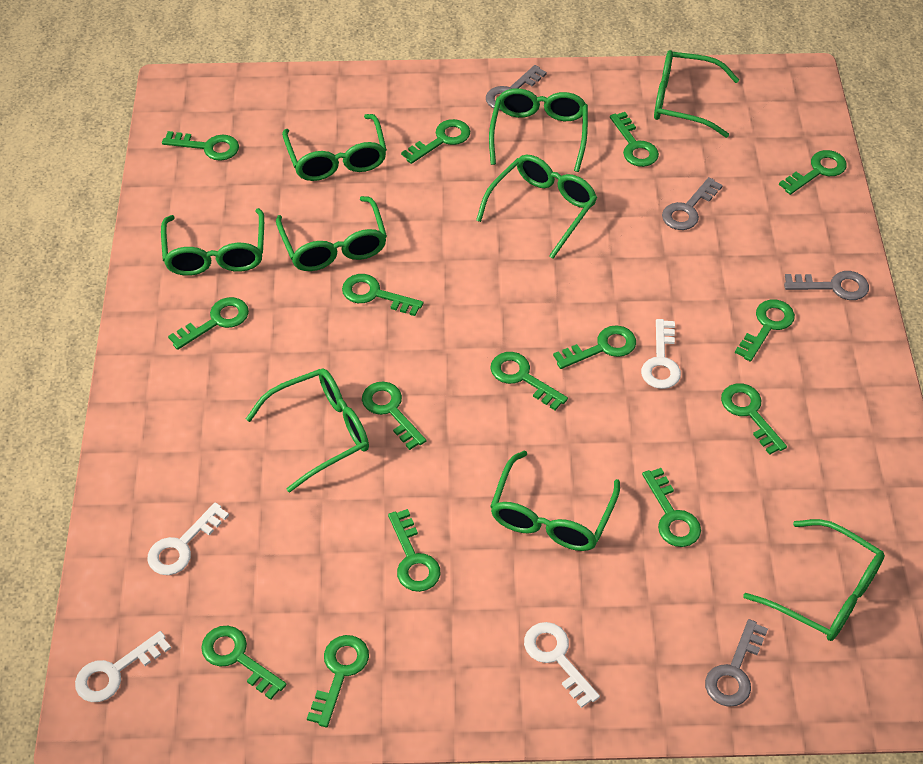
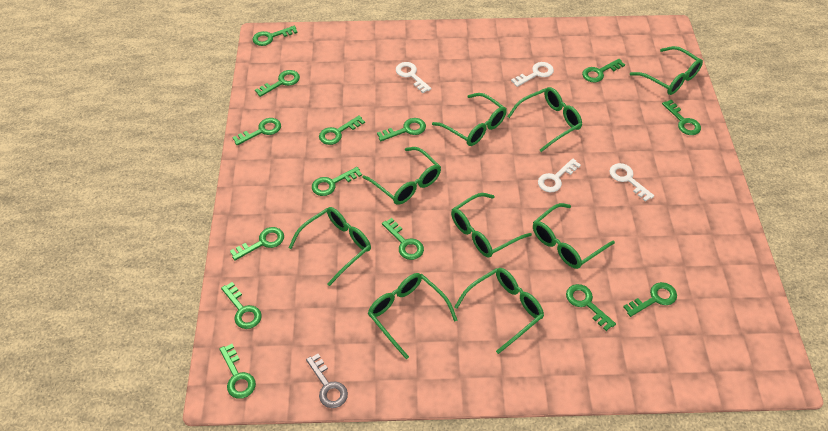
green key: 15 -> 14
grey key: 4 -> 1

